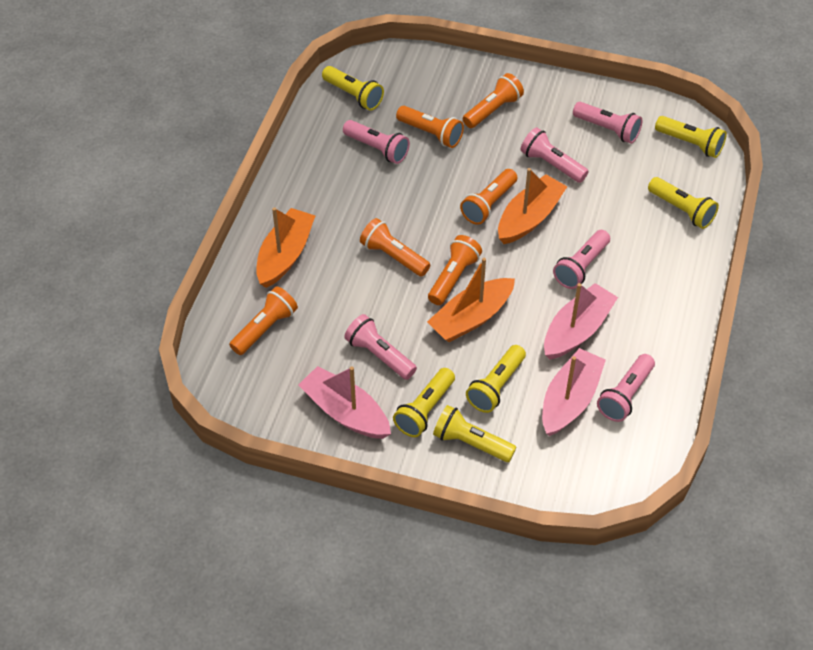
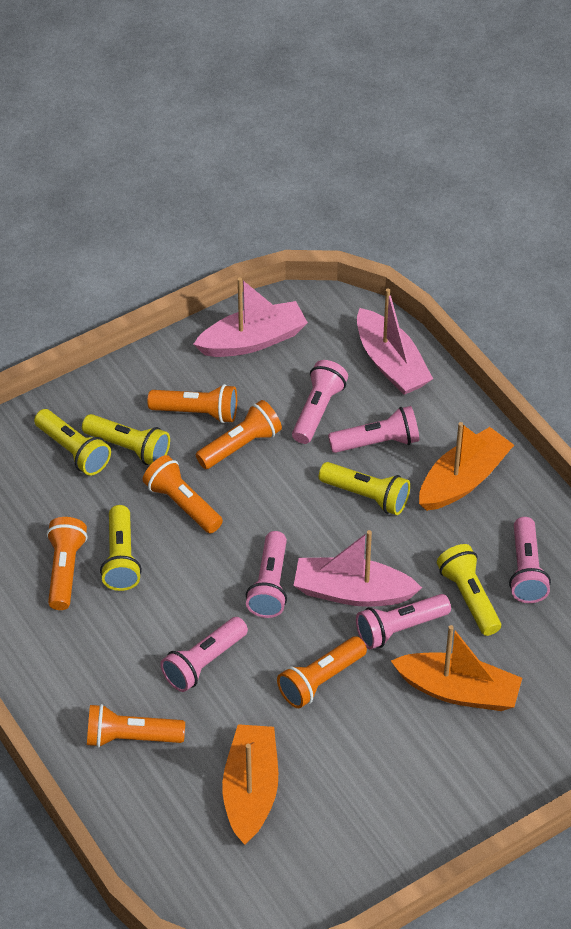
yellow flashlight: 6 -> 5

